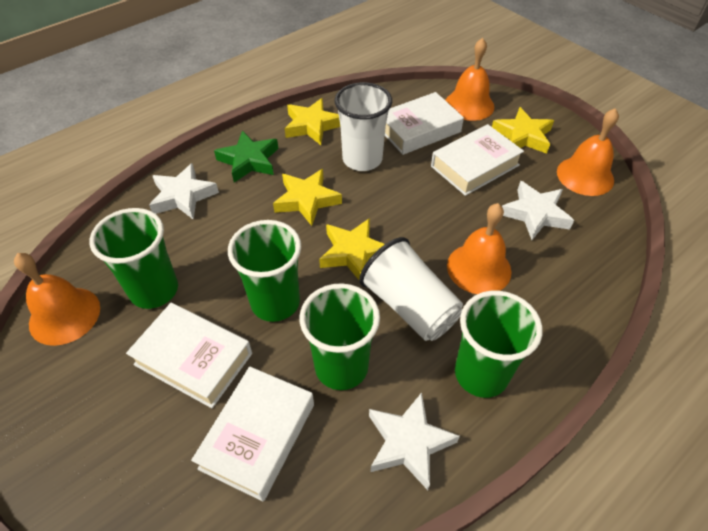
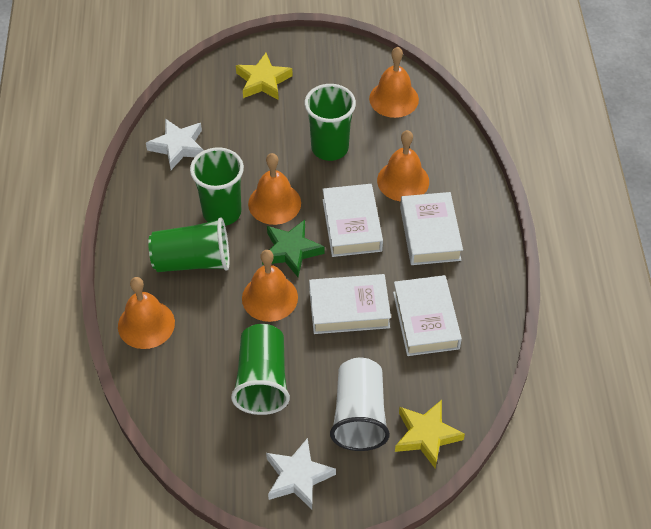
orange bell: 4 -> 5
white cup: 2 -> 1
white star: 3 -> 2
yellow star: 4 -> 2

